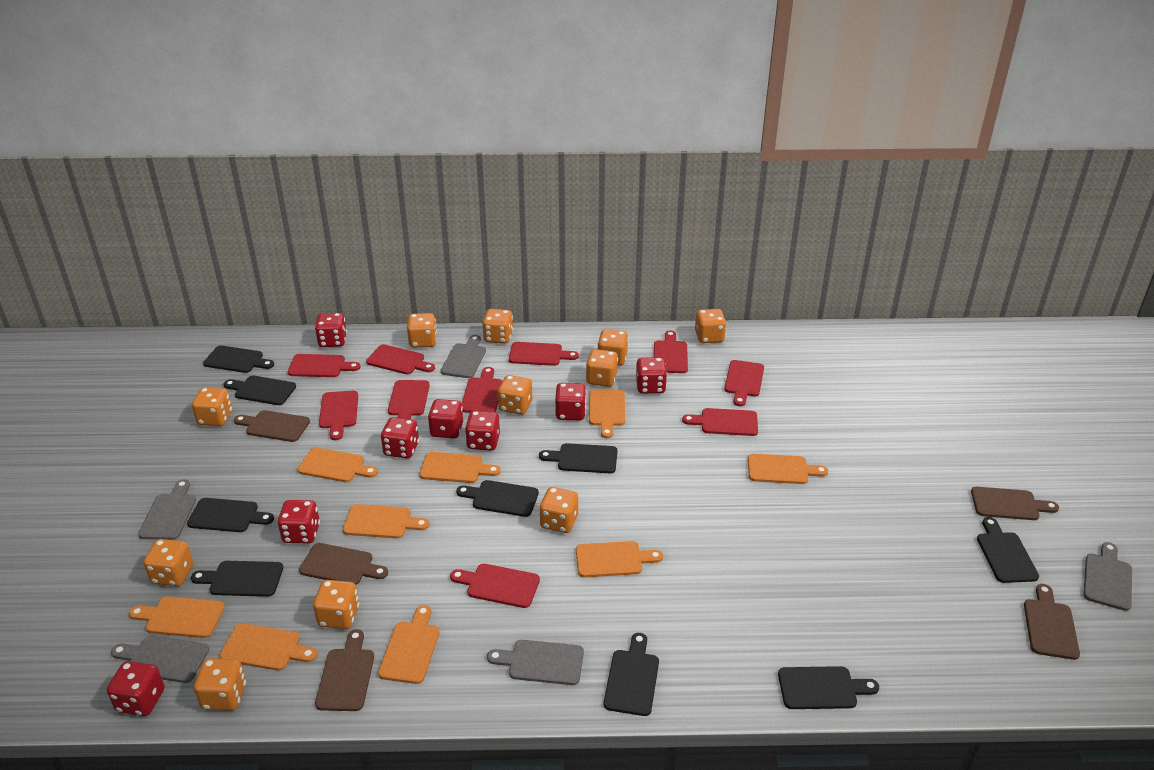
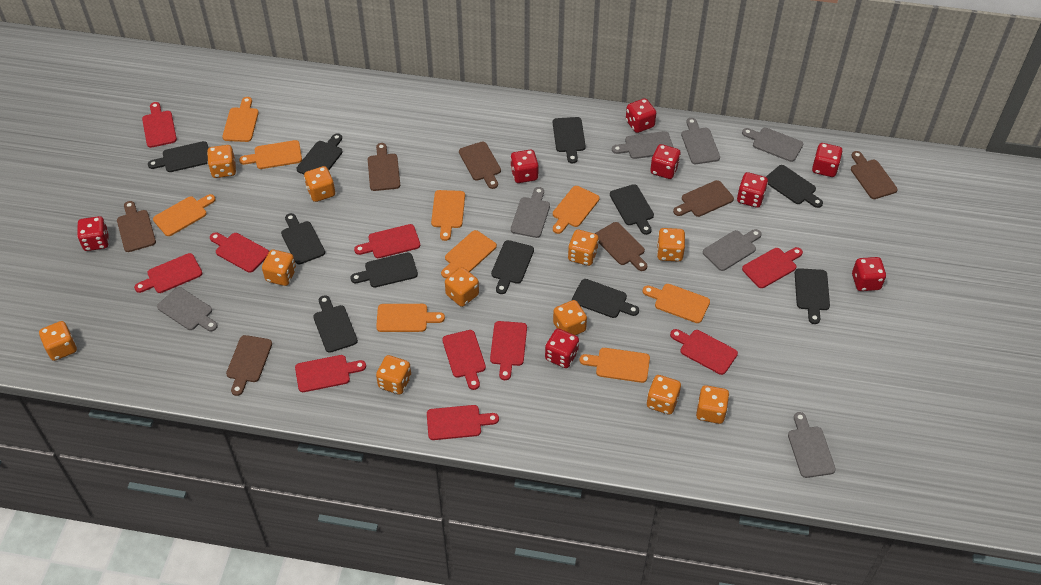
black cutting board: 9 -> 11
brown cutting board: 5 -> 7
grey cutting board: 5 -> 7

